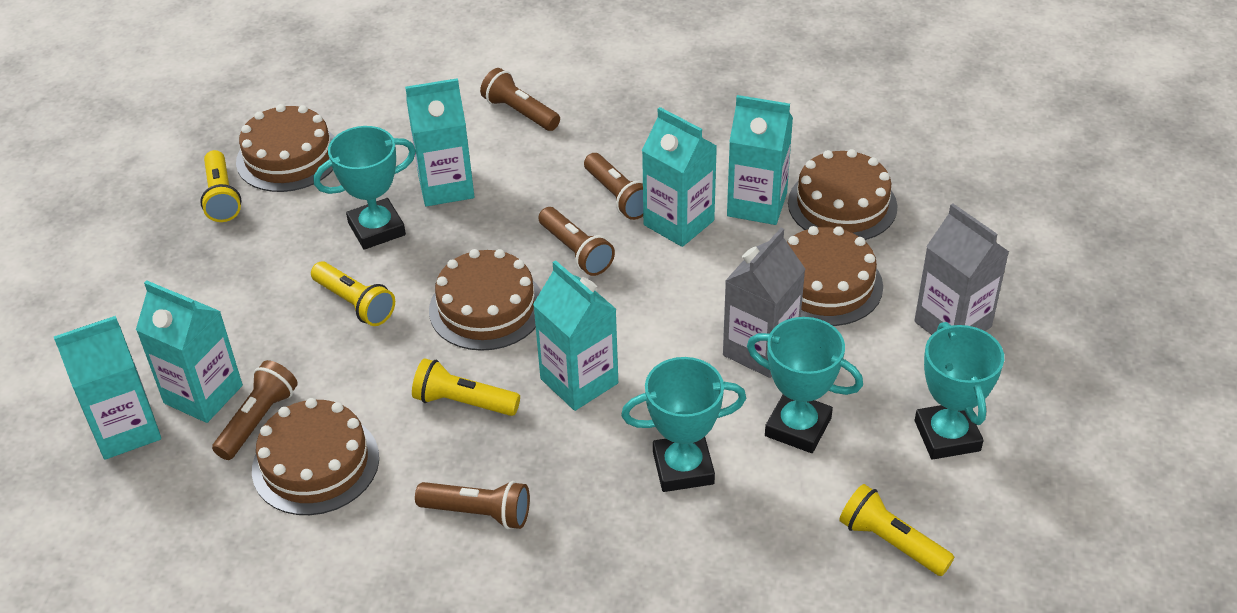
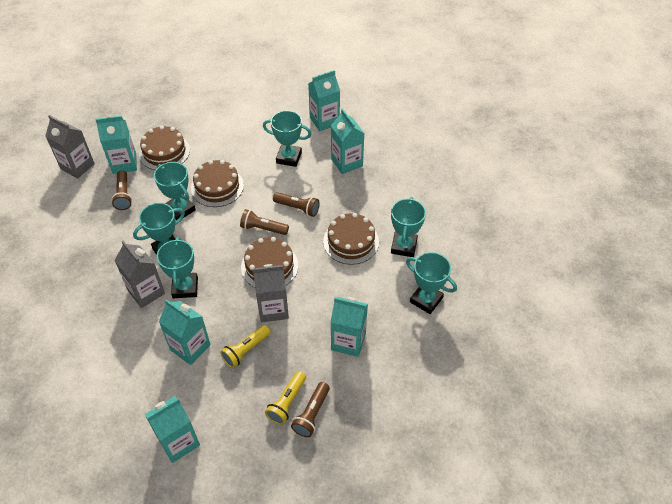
brown cake: 5 -> 4
brown flashlight: 5 -> 4
grey carton: 2 -> 3
turquoise trophy: 4 -> 6
yellow flashlight: 4 -> 2

